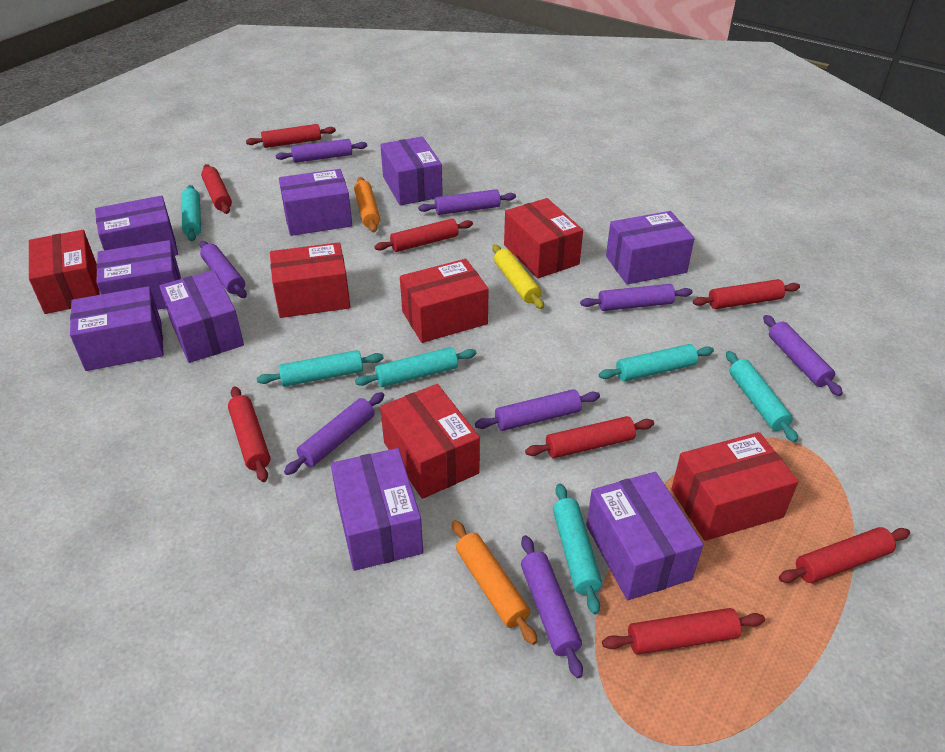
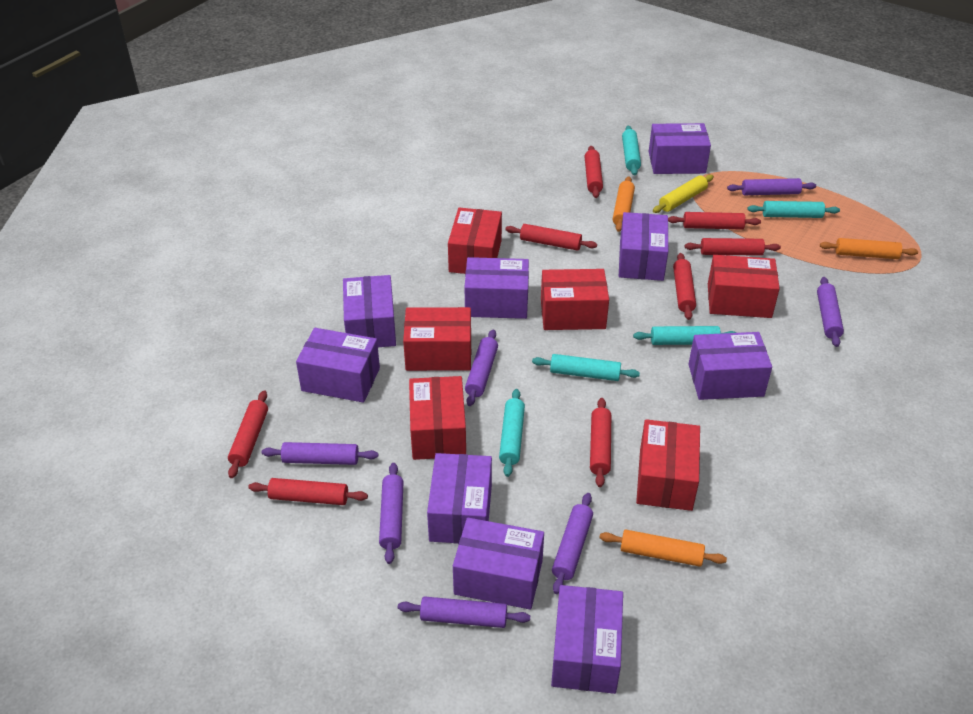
orange rolling pin: 2 -> 3
purple rolling pin: 8 -> 7
turquoise rolling pin: 6 -> 5

